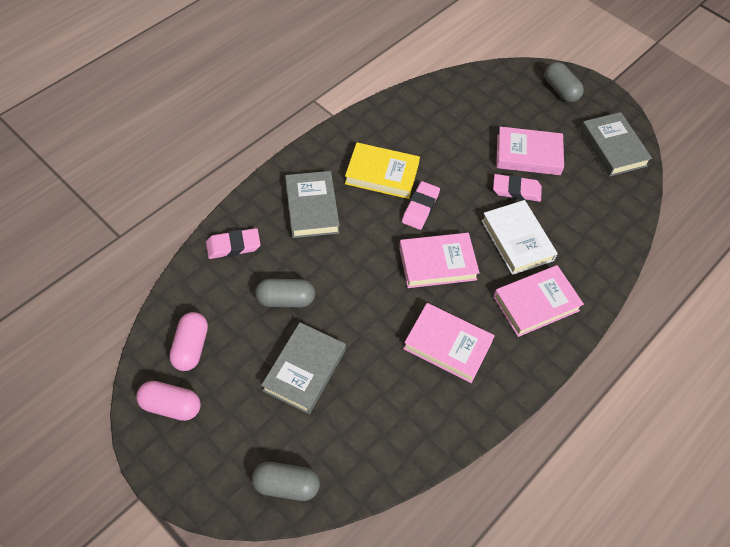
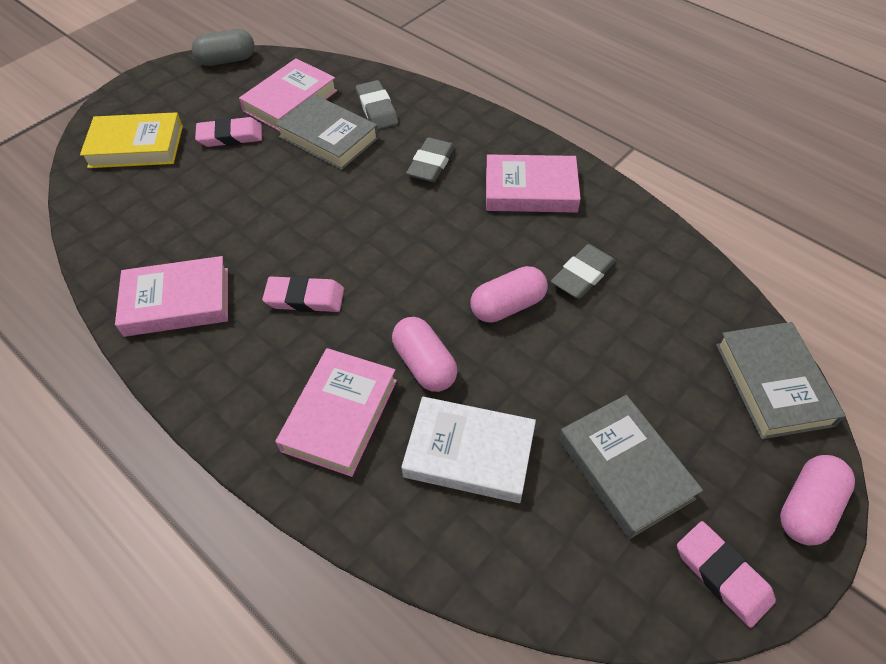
grey capsule: 3 -> 1
grey eraser: 0 -> 3
pink capsule: 2 -> 3

